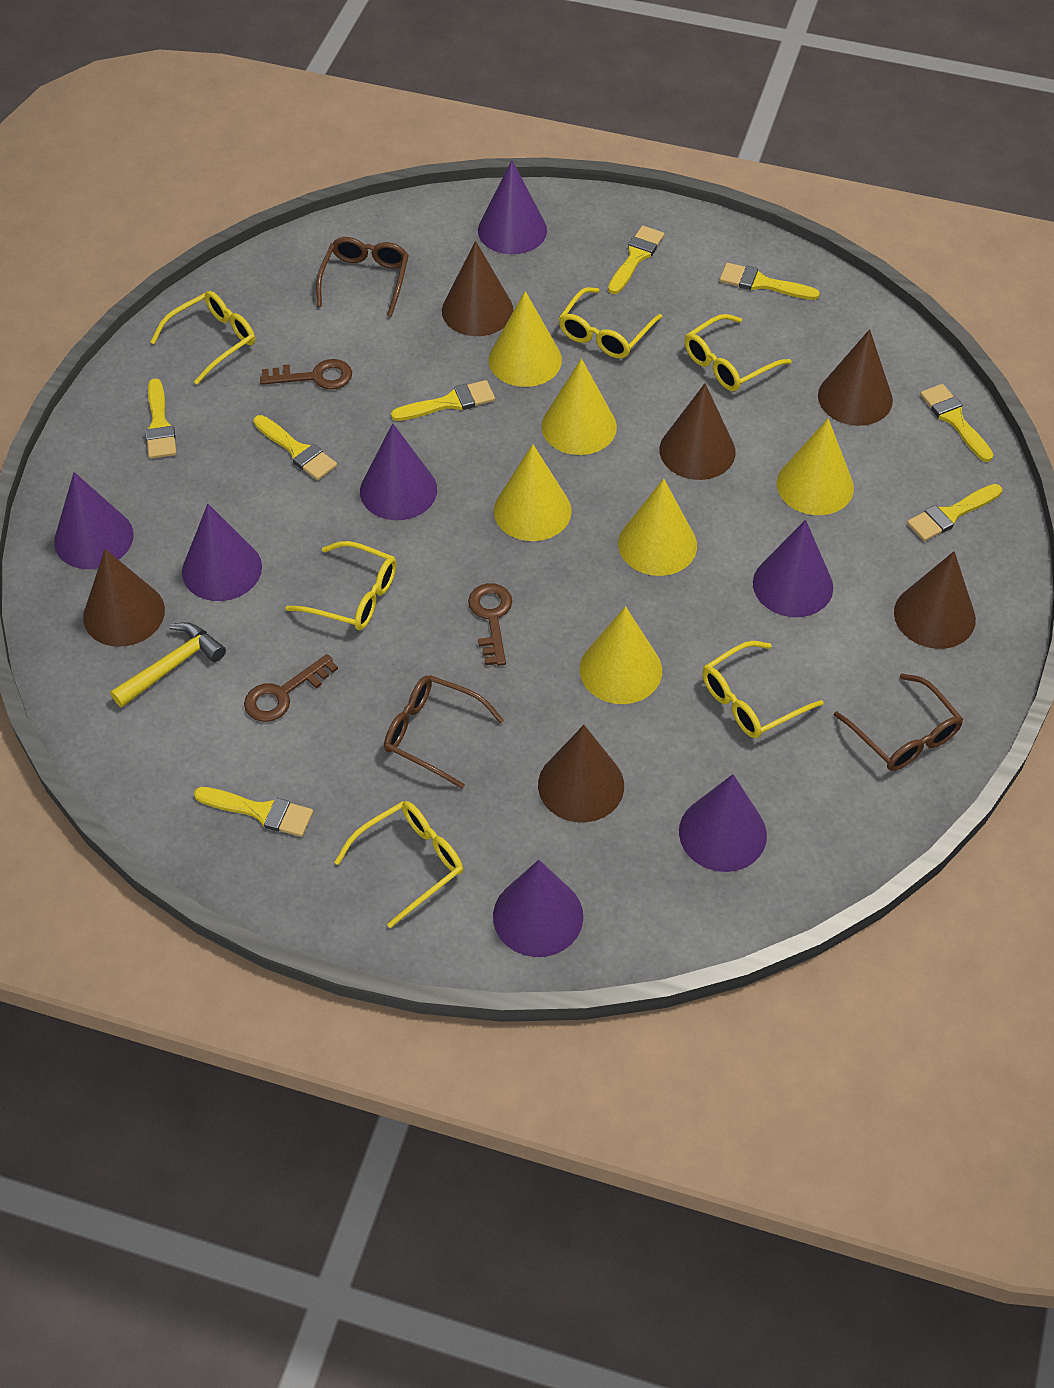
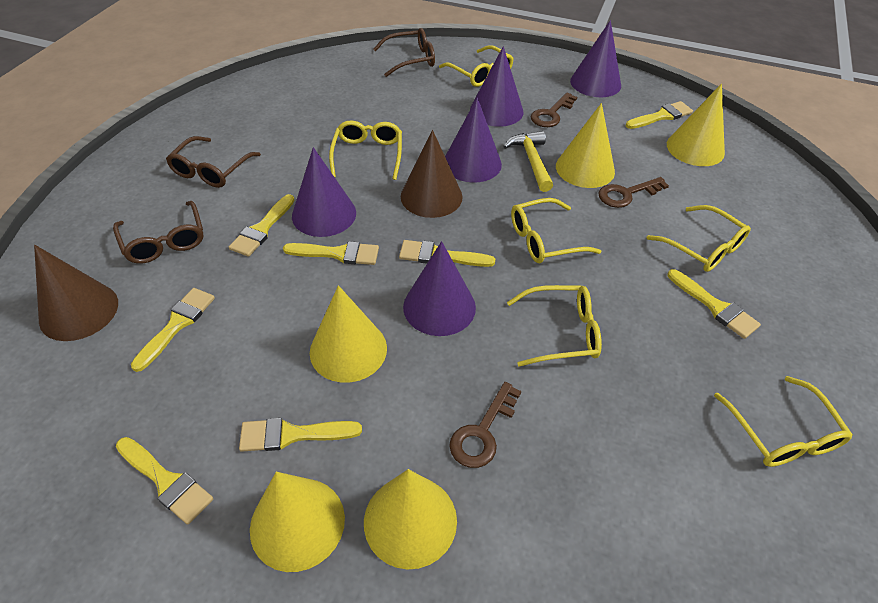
brown cone: 6 -> 2
purple cone: 7 -> 5
yellow cone: 6 -> 5

